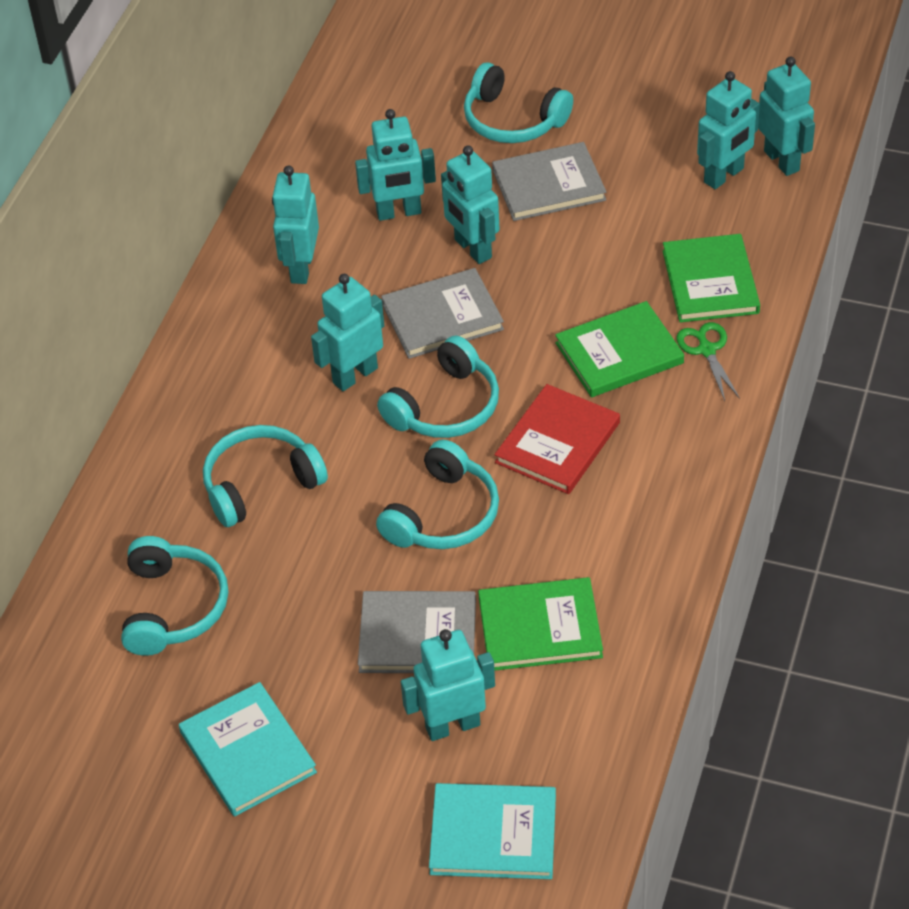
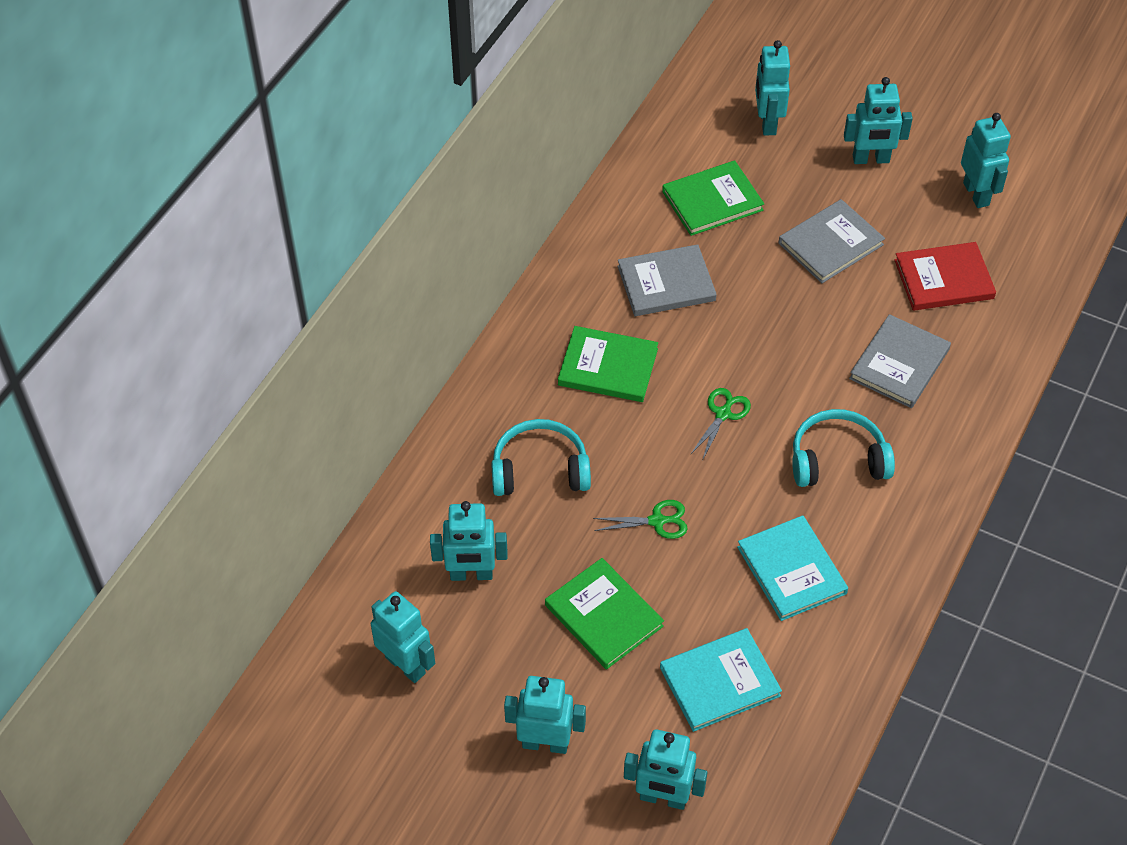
green scissors: 1 -> 2
turquoise headphones: 5 -> 2

